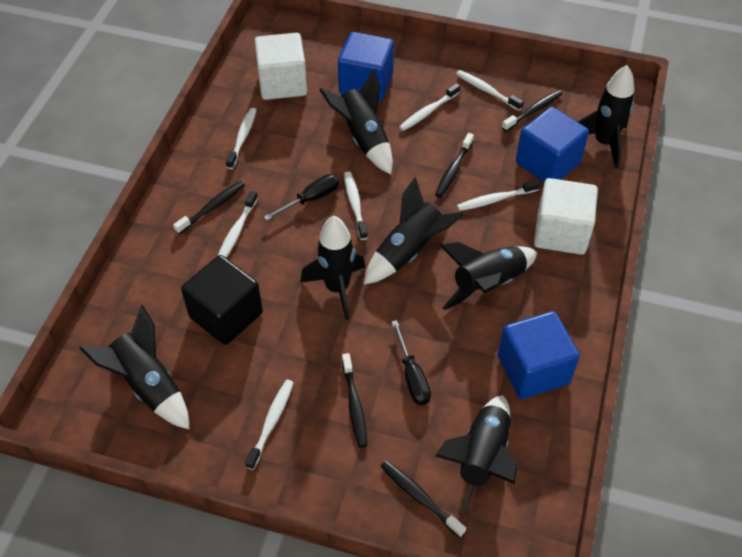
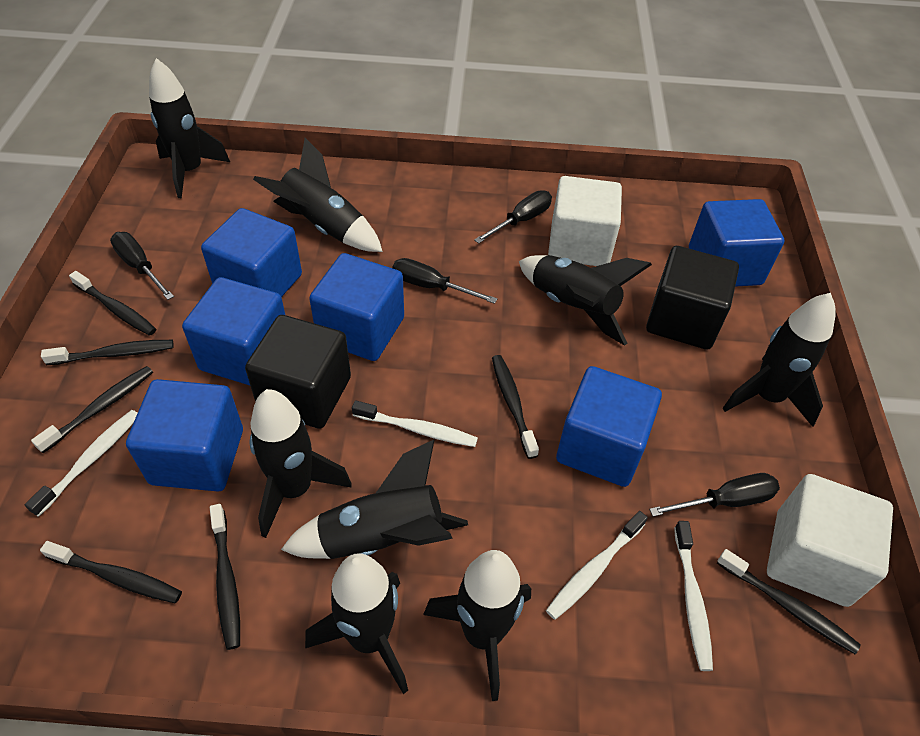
black cube: 1 -> 2
black rocket: 7 -> 8
black screwdriver: 2 -> 4
black toothbrush: 5 -> 7
blue cube: 3 -> 6
white toothbrush: 7 -> 4

